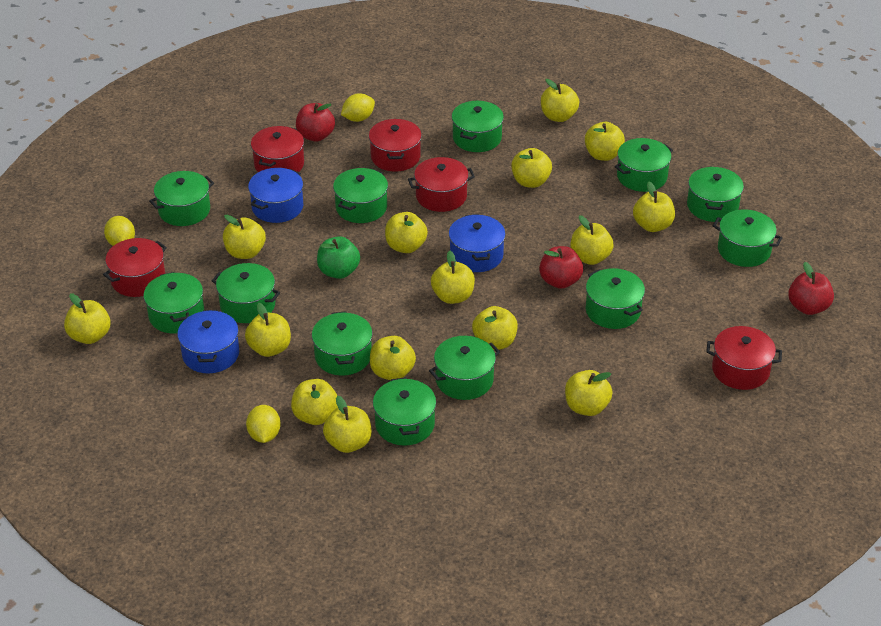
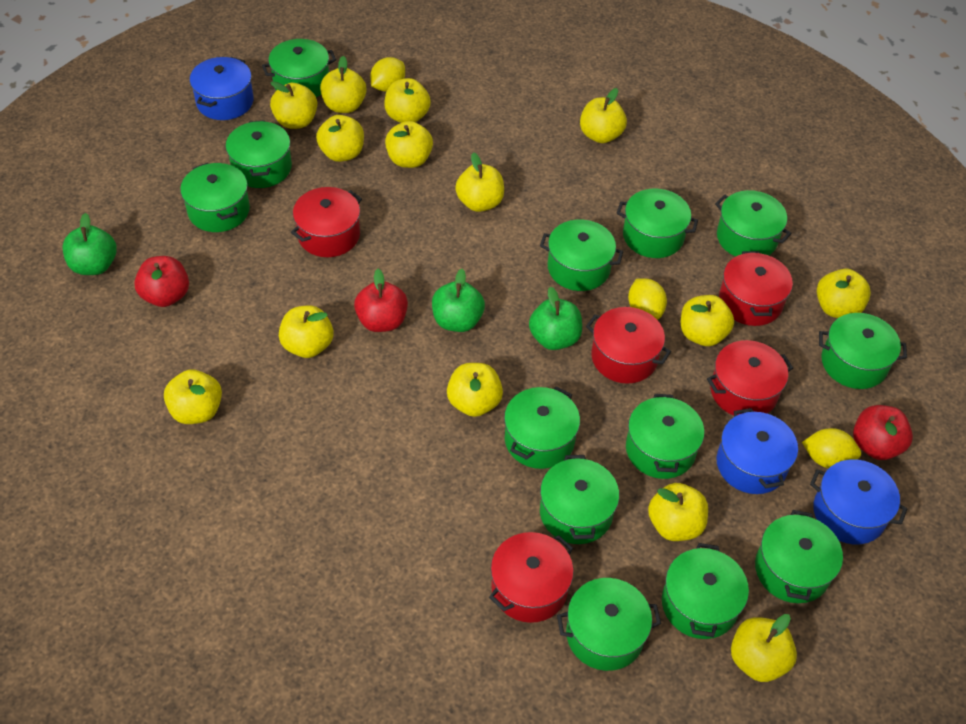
green apple: 1 -> 3
green pot: 12 -> 13
yellow apple: 15 -> 14

